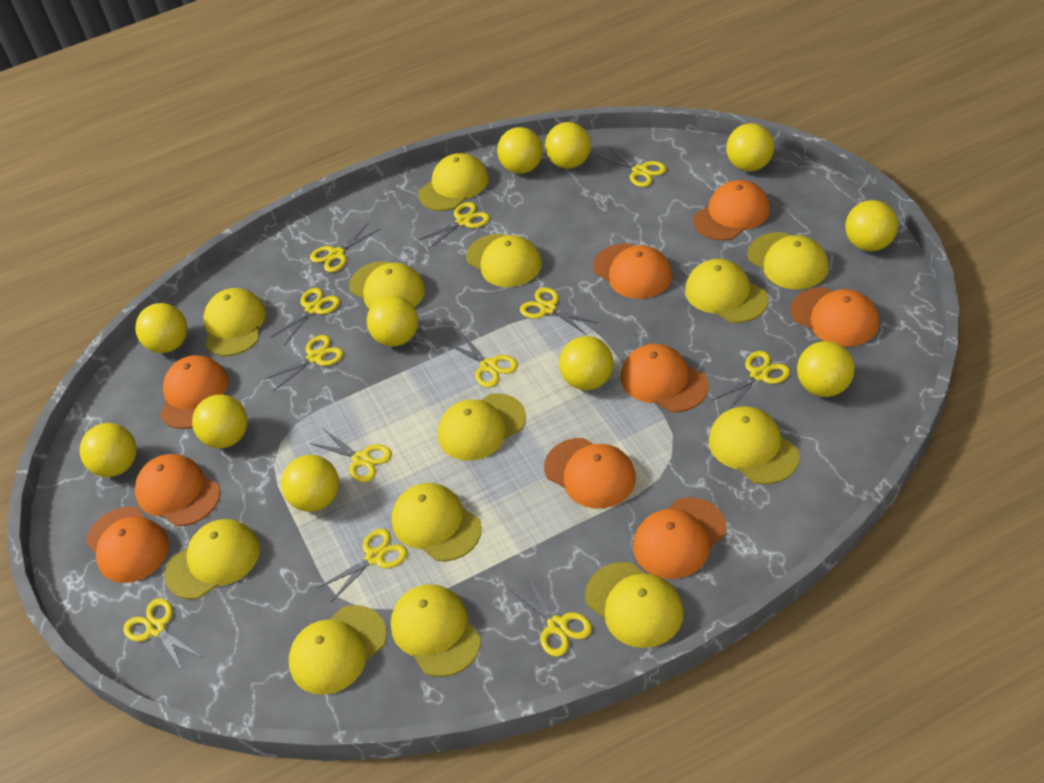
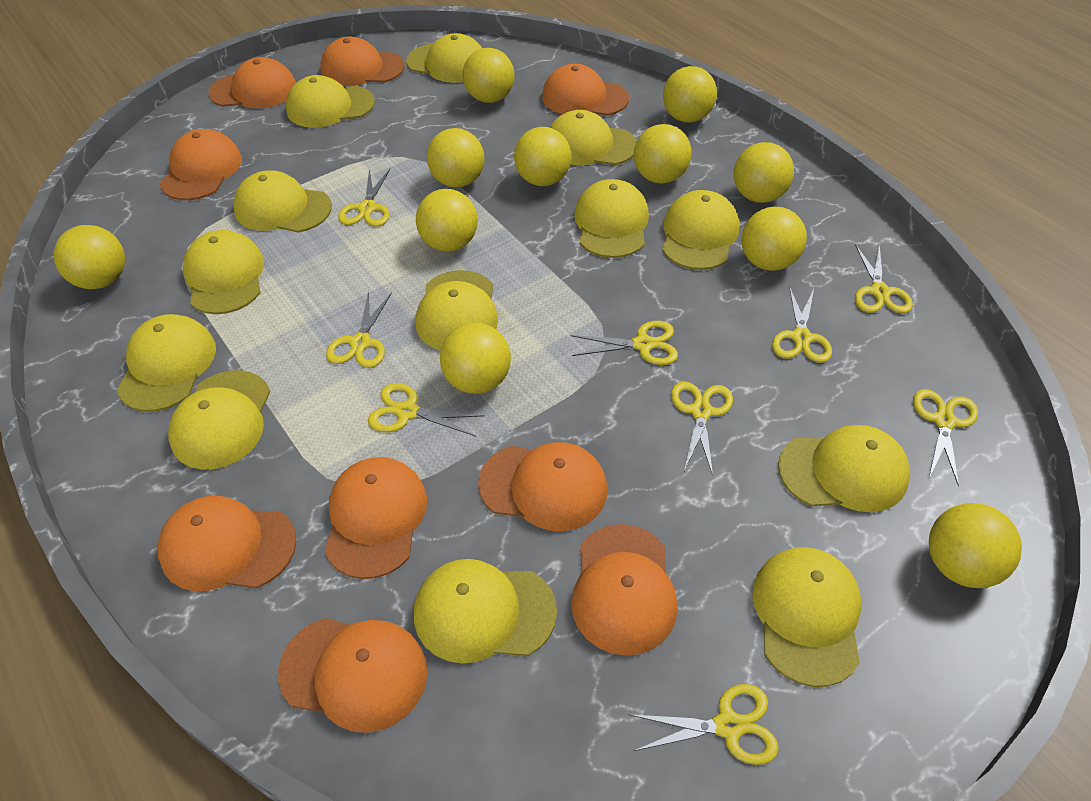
yellow scissors: 12 -> 9

